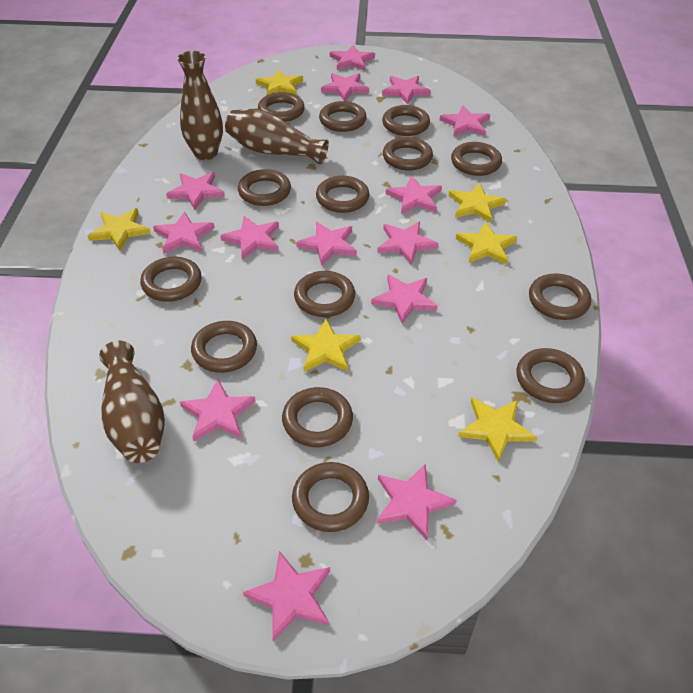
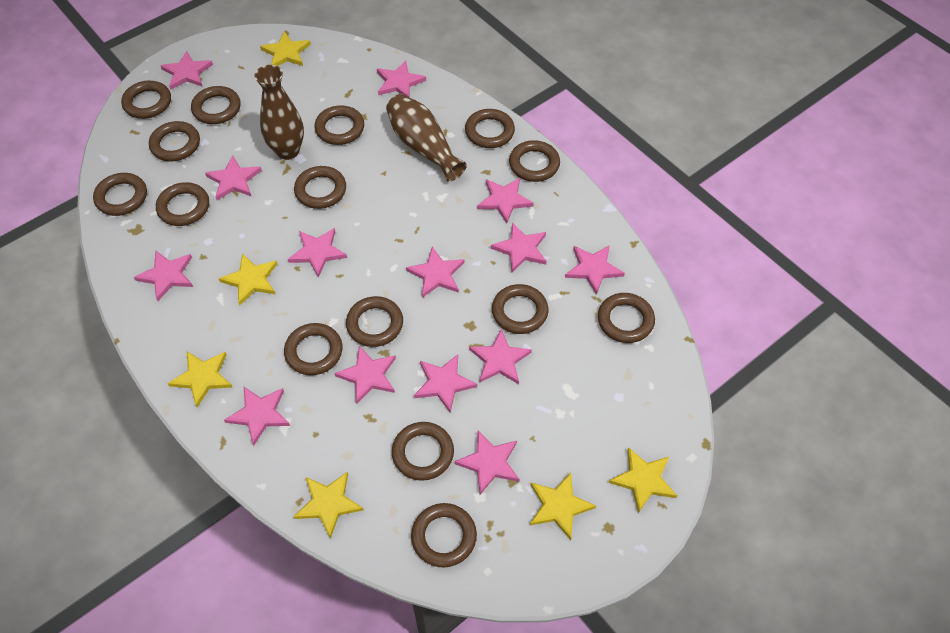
brown ring: 14 -> 15
brown vase: 3 -> 2

